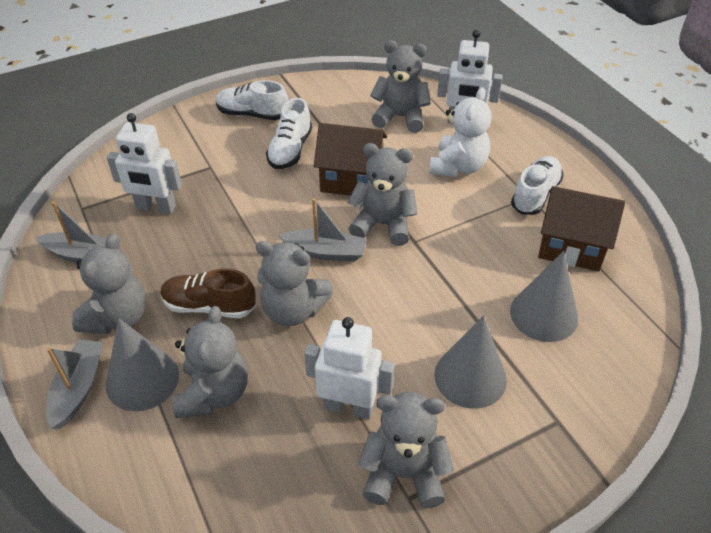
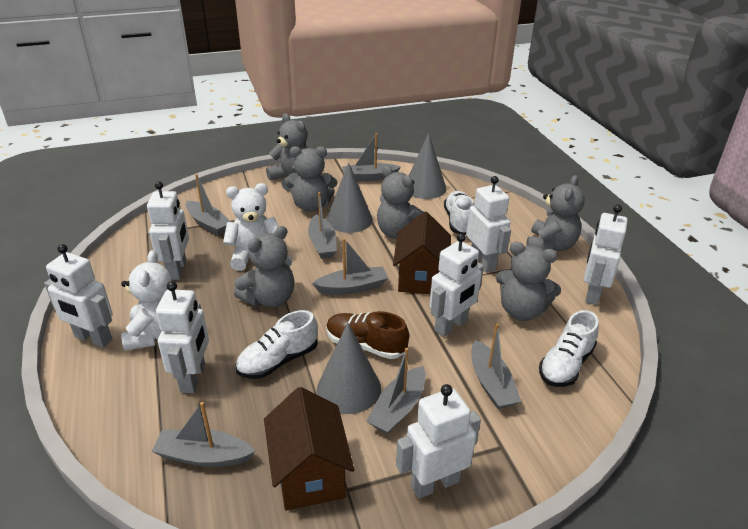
grey boat: 3 -> 7
white robot: 3 -> 7
white teddy bear: 1 -> 2

